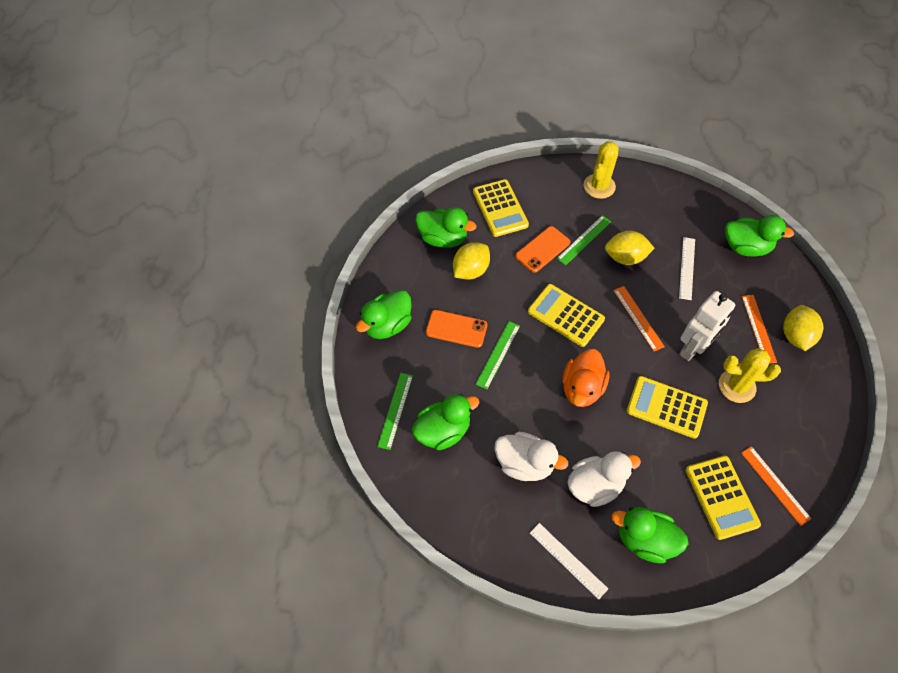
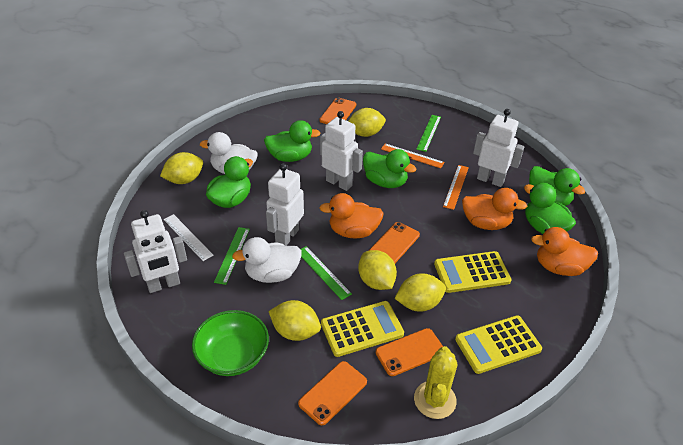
green bowl: 0 -> 1
orange duck: 1 -> 3
orange phone: 2 -> 4
orange ruler: 3 -> 2
white robot: 1 -> 4
white ruler: 2 -> 1
yellow cactus: 2 -> 1
yellow calculator: 4 -> 3
yellow lemon: 3 -> 5

